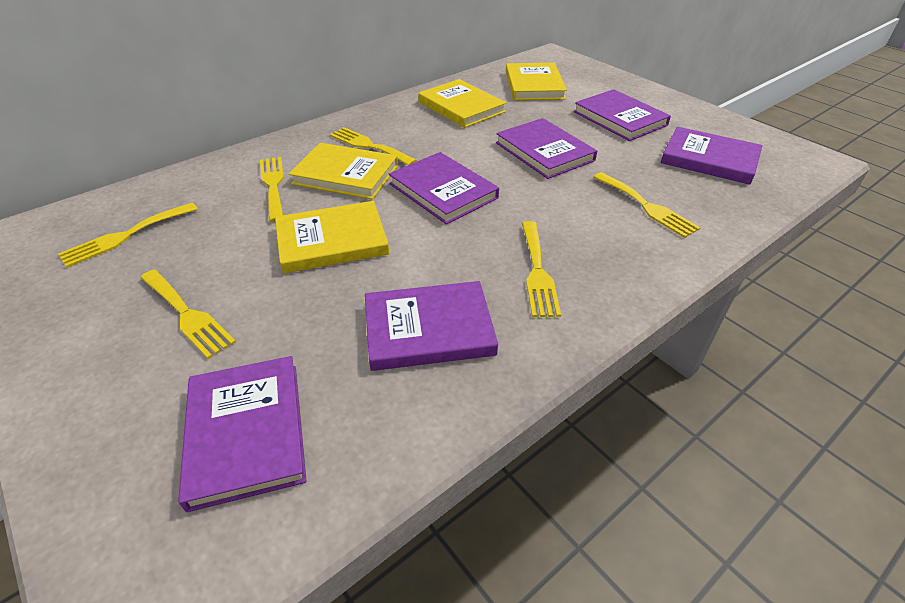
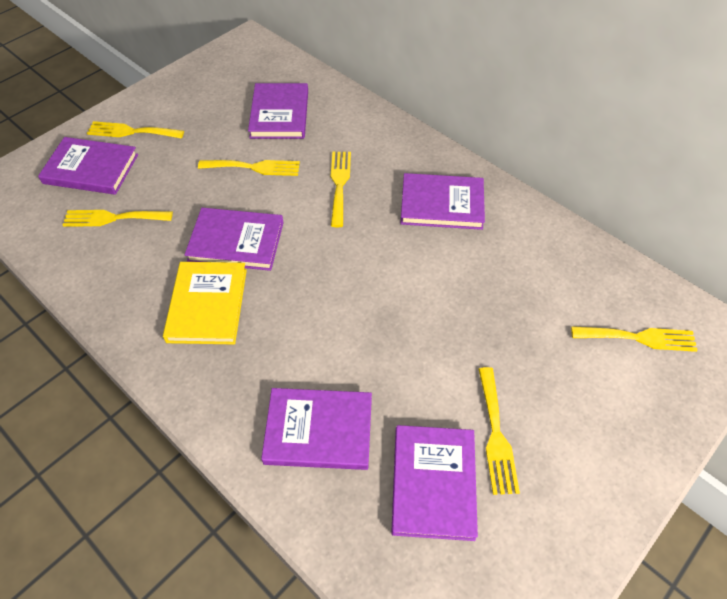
yellow book: 4 -> 1

